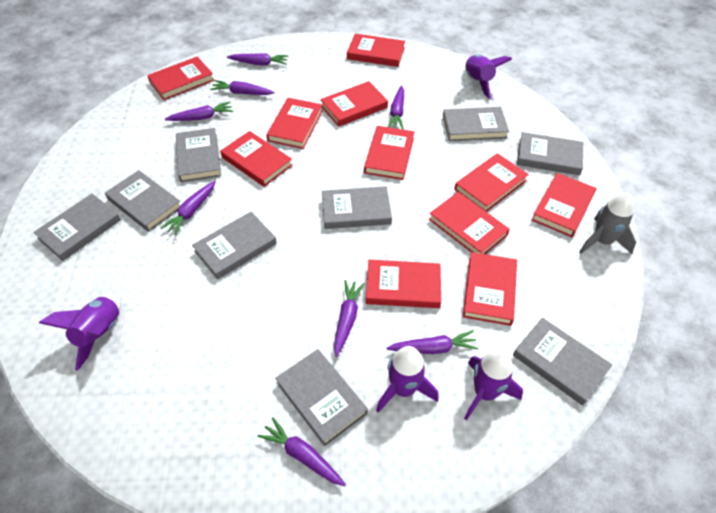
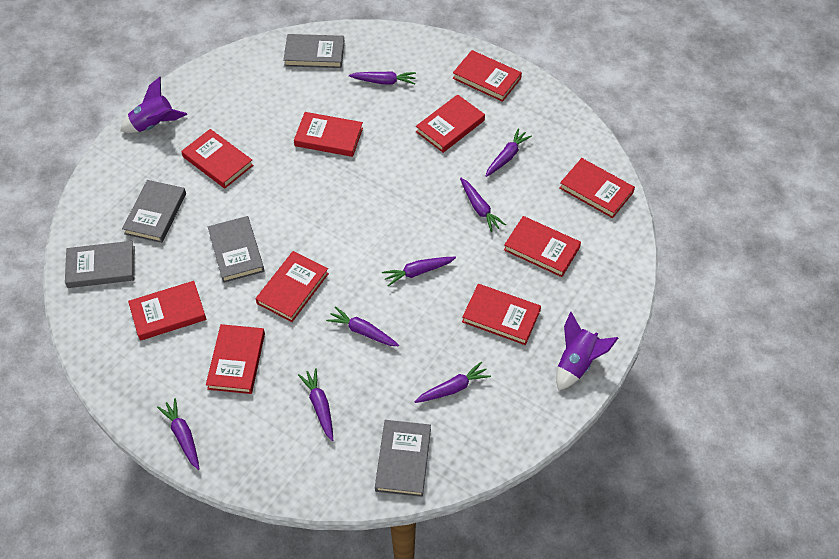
grey book: 9 -> 5
grey rocket: 1 -> 0
purple rocket: 4 -> 2
red book: 11 -> 10

